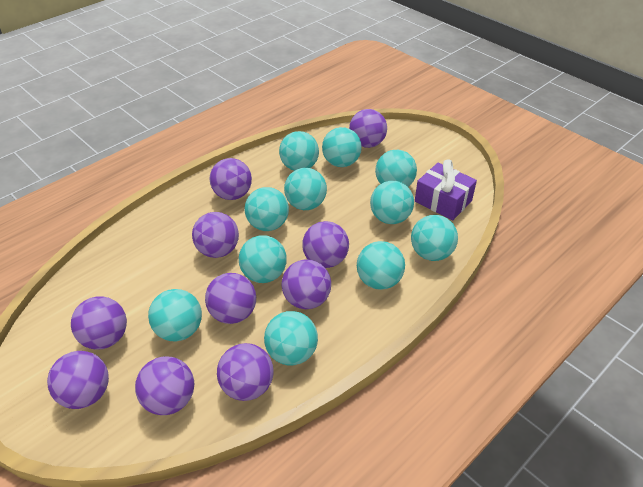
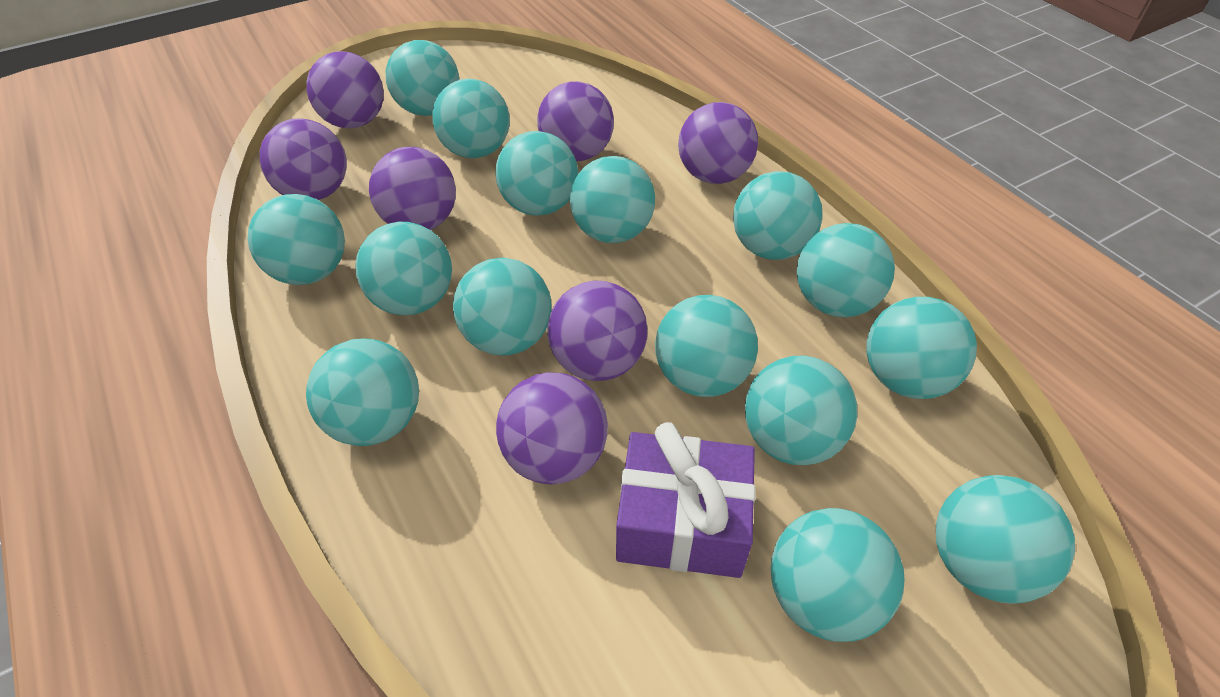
purple ball: 10 -> 7
turquoise ball: 11 -> 15

